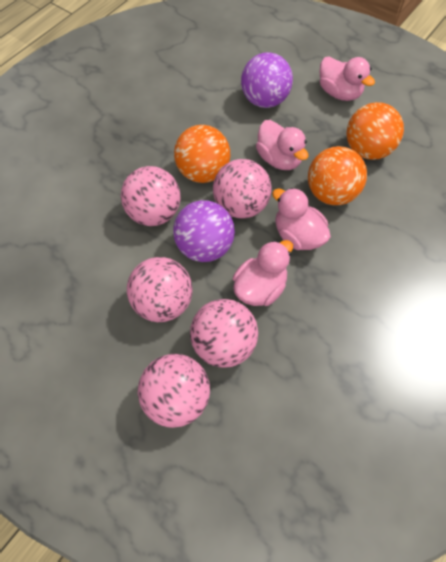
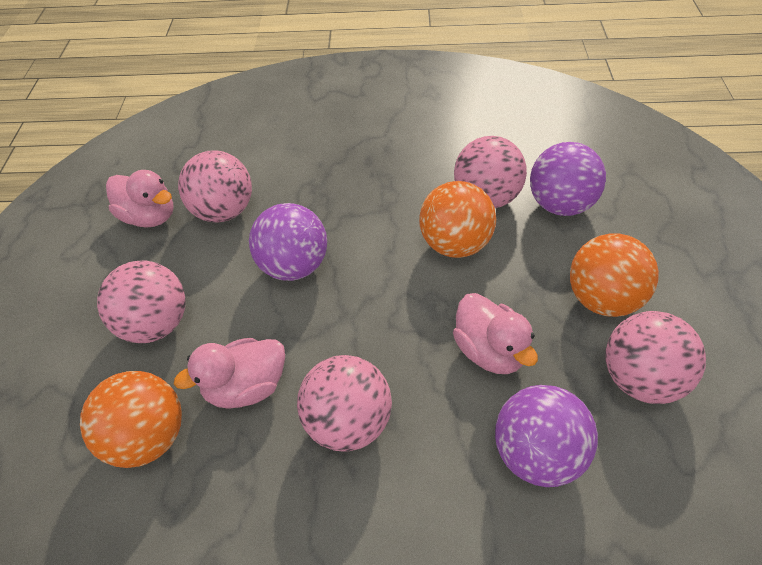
pink duck: 4 -> 3
purple ball: 2 -> 3

